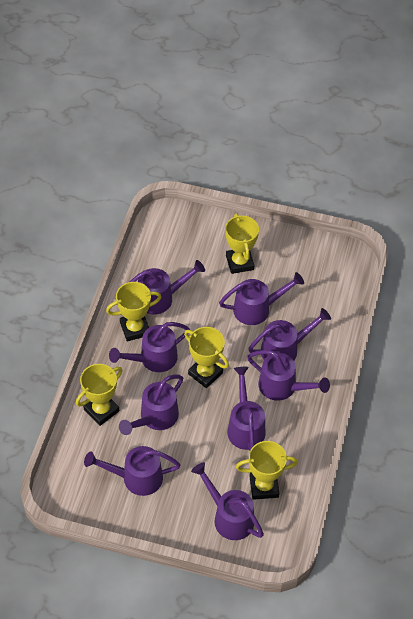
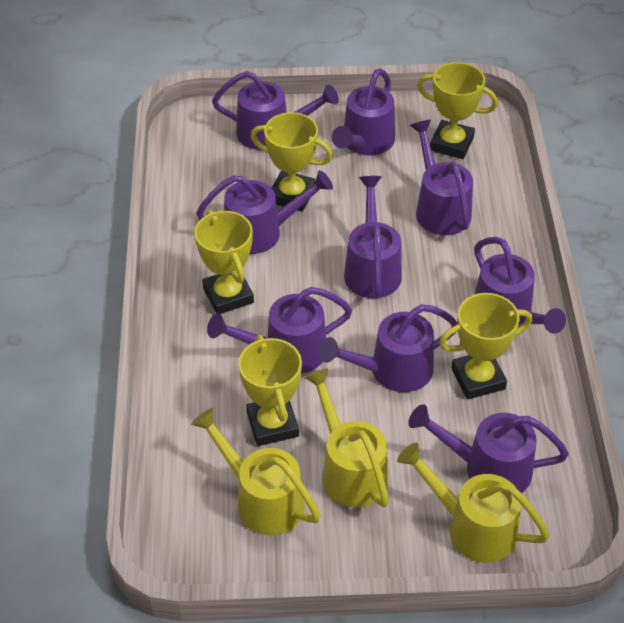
yellow watering can: 0 -> 3

